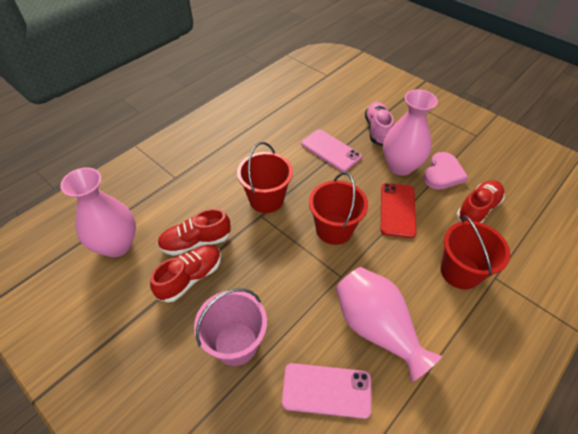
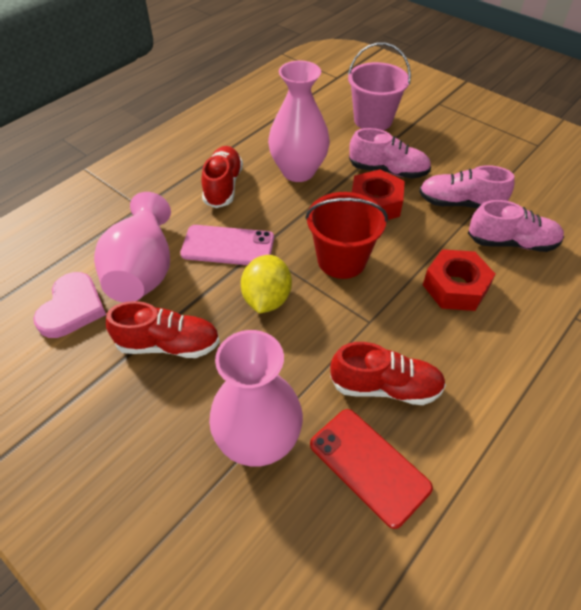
pink phone: 2 -> 1
pink shoe: 1 -> 3
red bucket: 3 -> 1
red nut: 0 -> 2
yellow lemon: 0 -> 1

